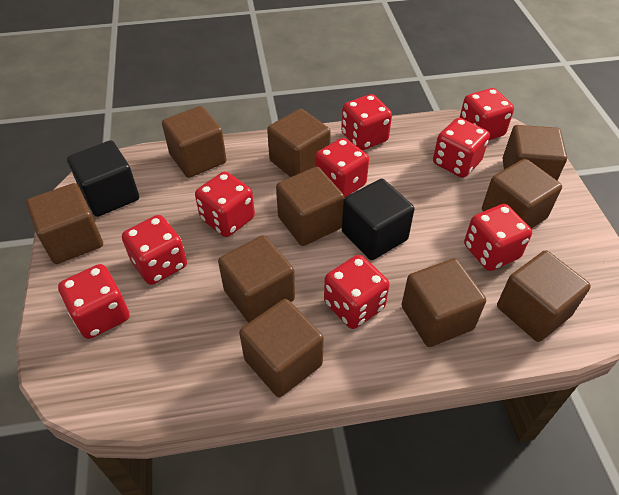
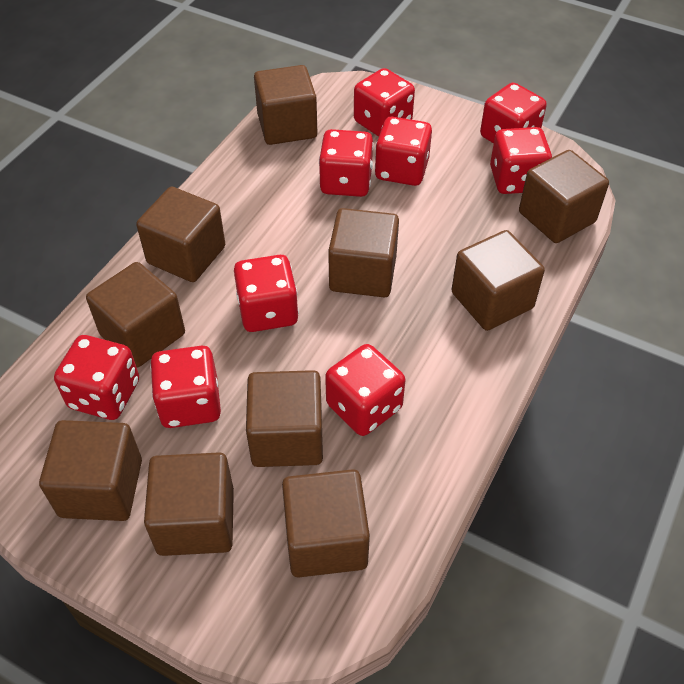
black cube: 2 -> 0

